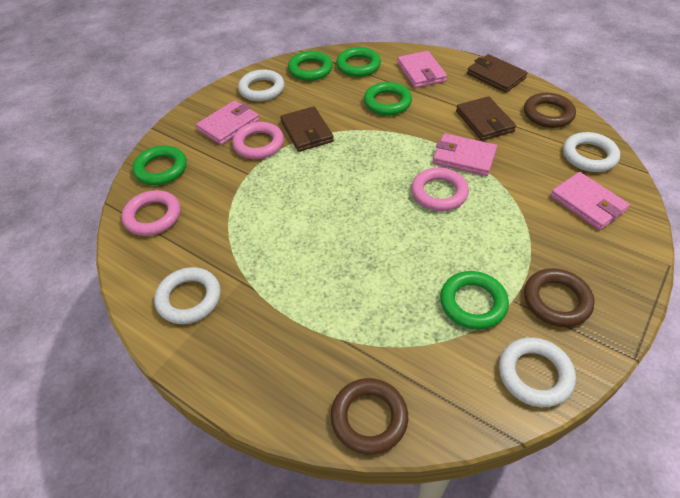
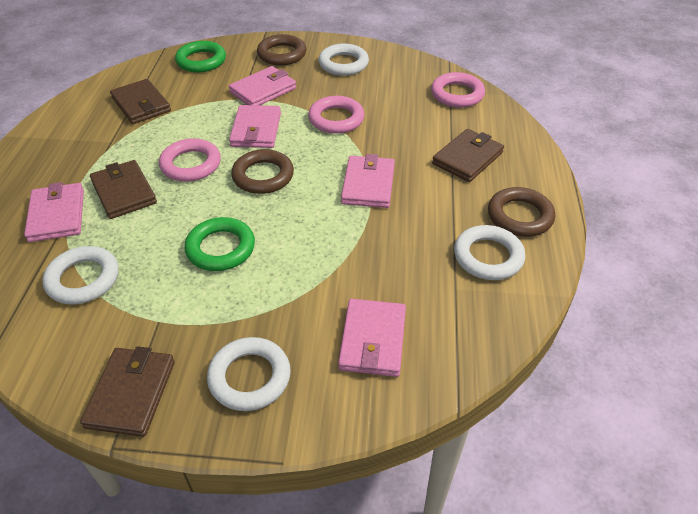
brown wallet: 3 -> 4
green ring: 5 -> 2
pink wallet: 4 -> 5

